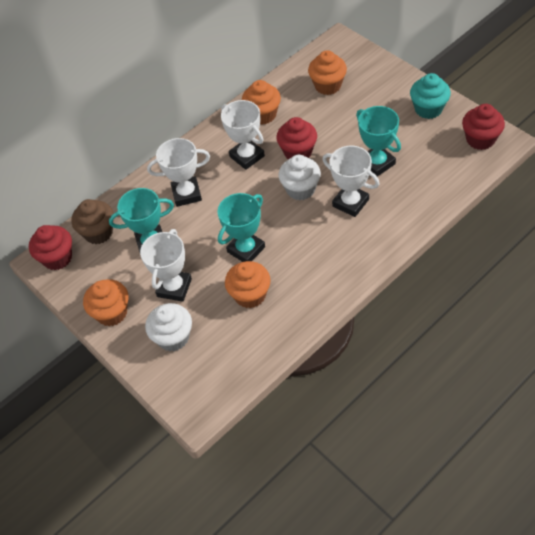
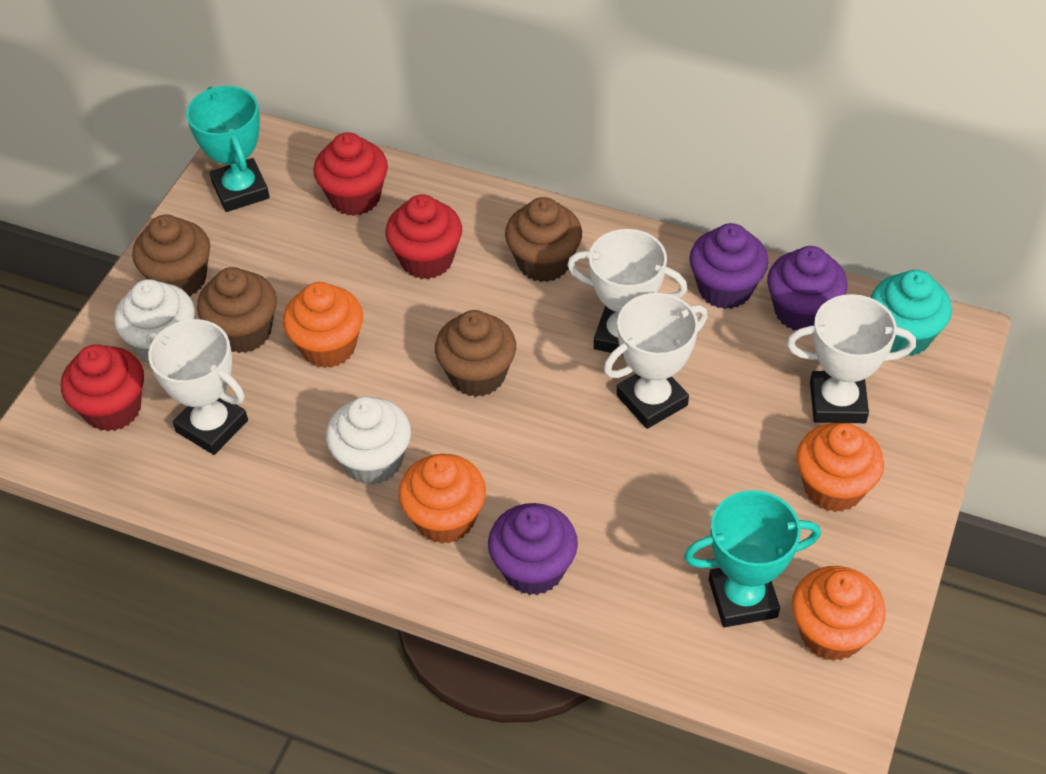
brown cupcake: 1 -> 4
purple cupcake: 0 -> 3
turquoise trophy: 3 -> 2

